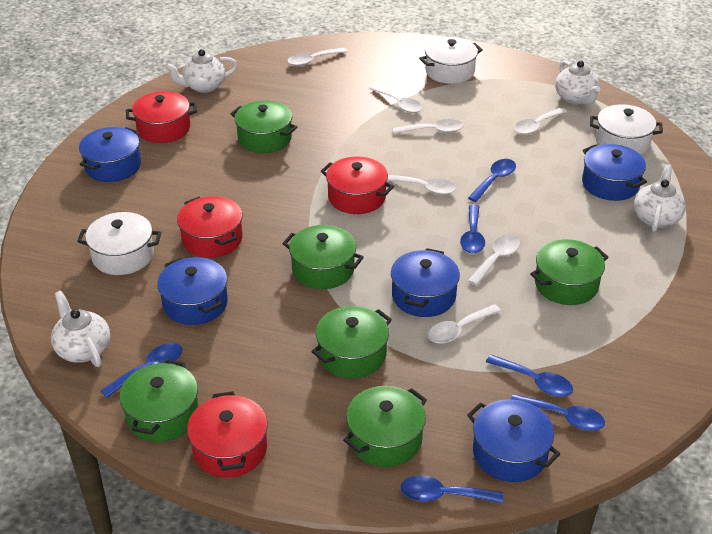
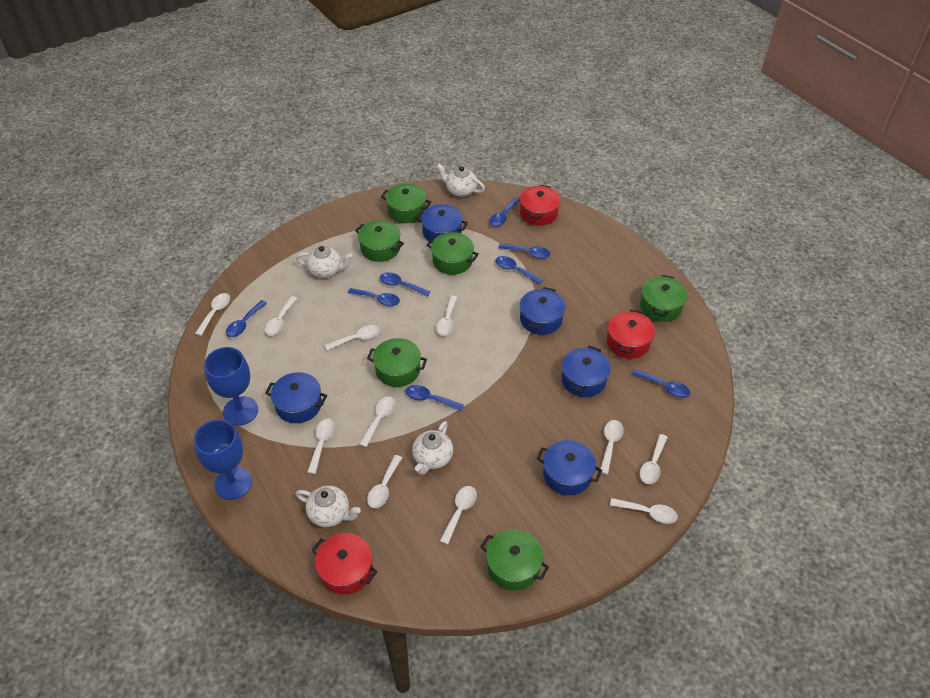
blue goblet: 0 -> 2
blue spoon: 6 -> 8
red pot: 4 -> 3
white pot: 3 -> 0
white spoon: 7 -> 11

